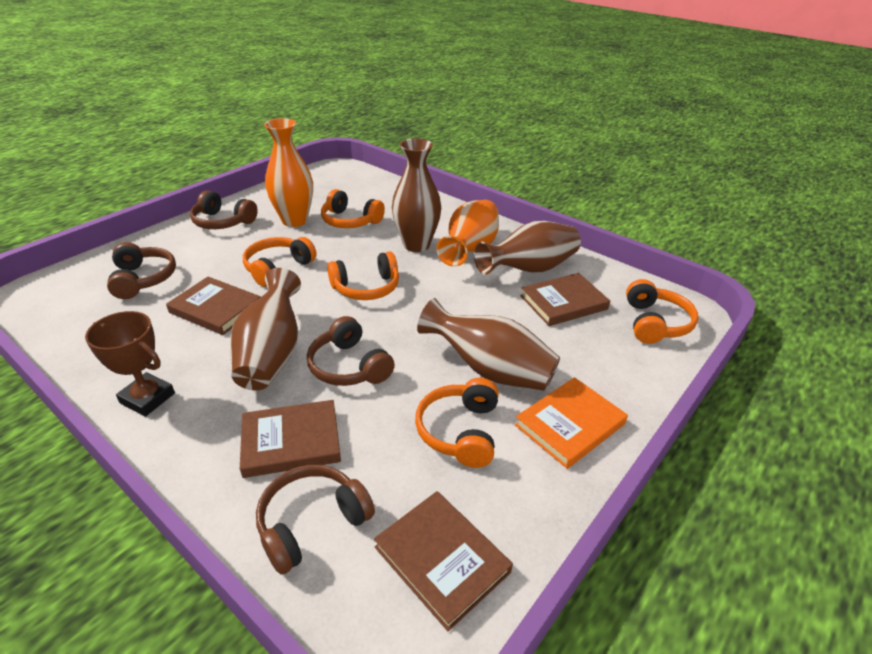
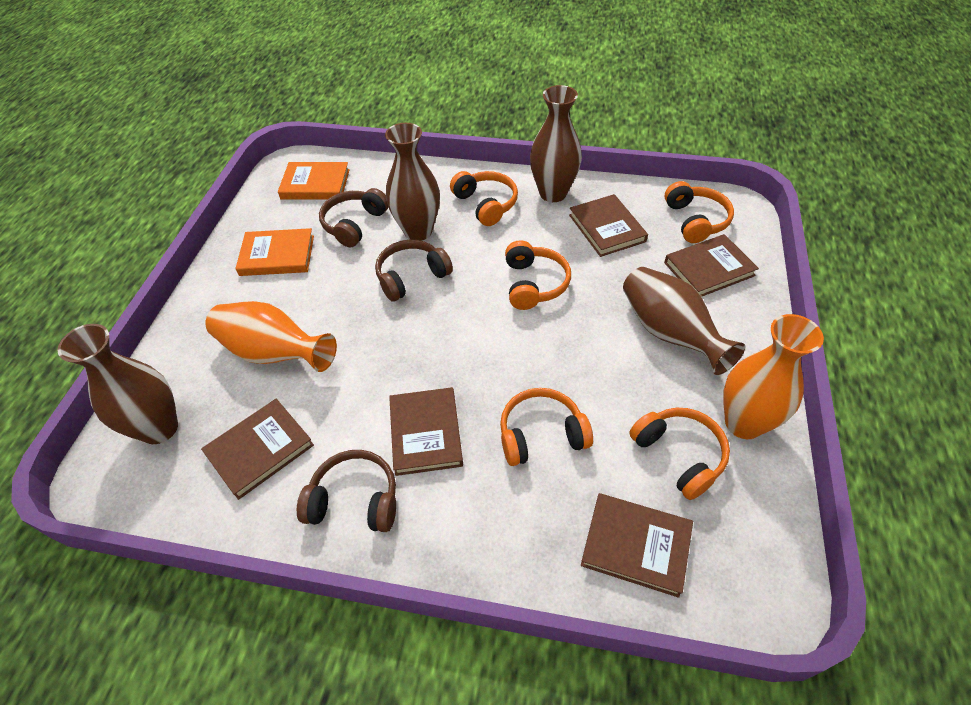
brown book: 4 -> 5
brown headphones: 4 -> 3
brown trophy: 1 -> 0
orange book: 1 -> 2

